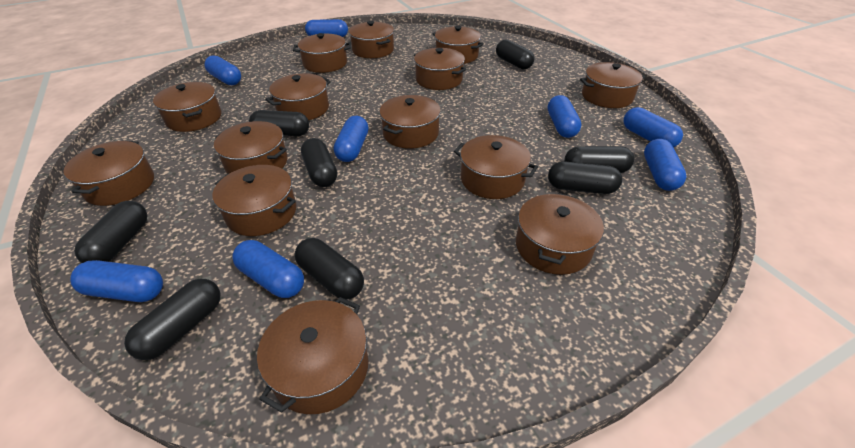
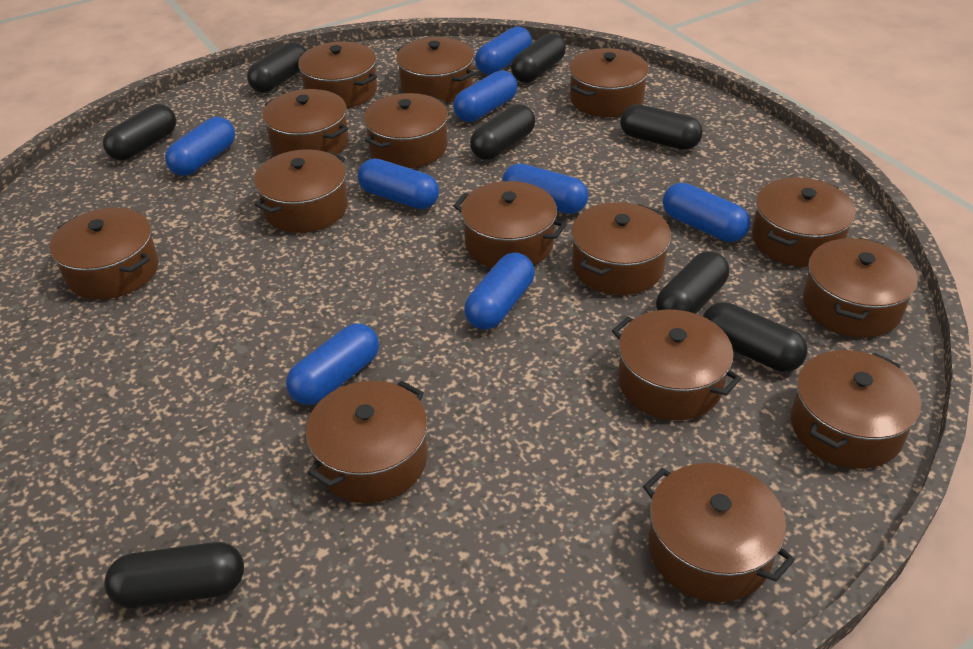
brown pot: 14 -> 15

